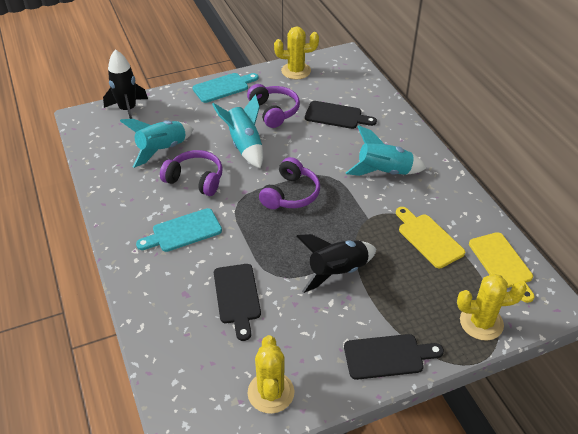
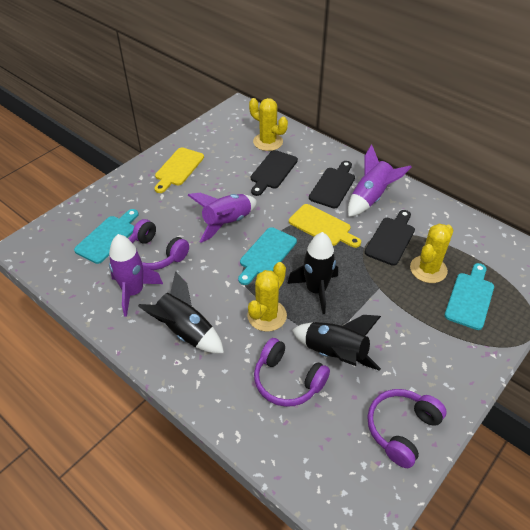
black rocket: 2 -> 3
purple rocket: 0 -> 3
turquoise cutting board: 2 -> 3
turquoise rocket: 3 -> 0

